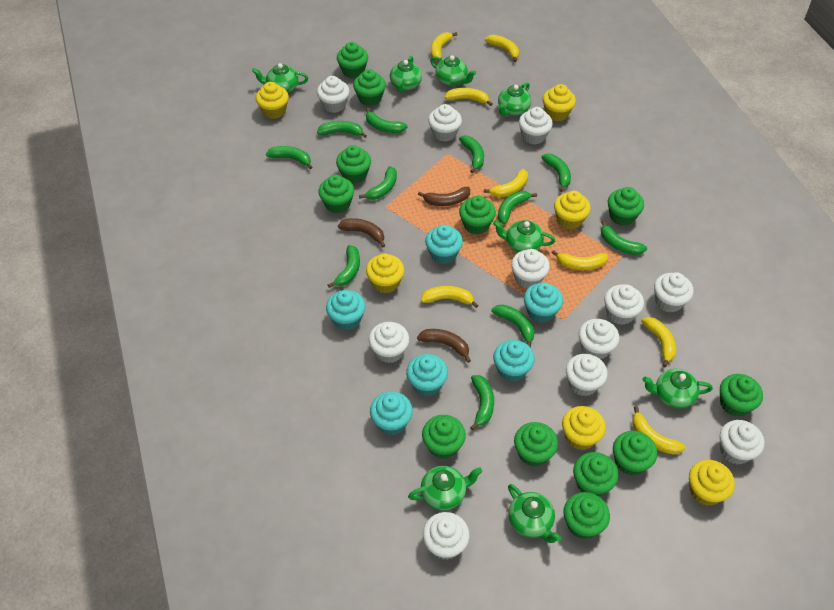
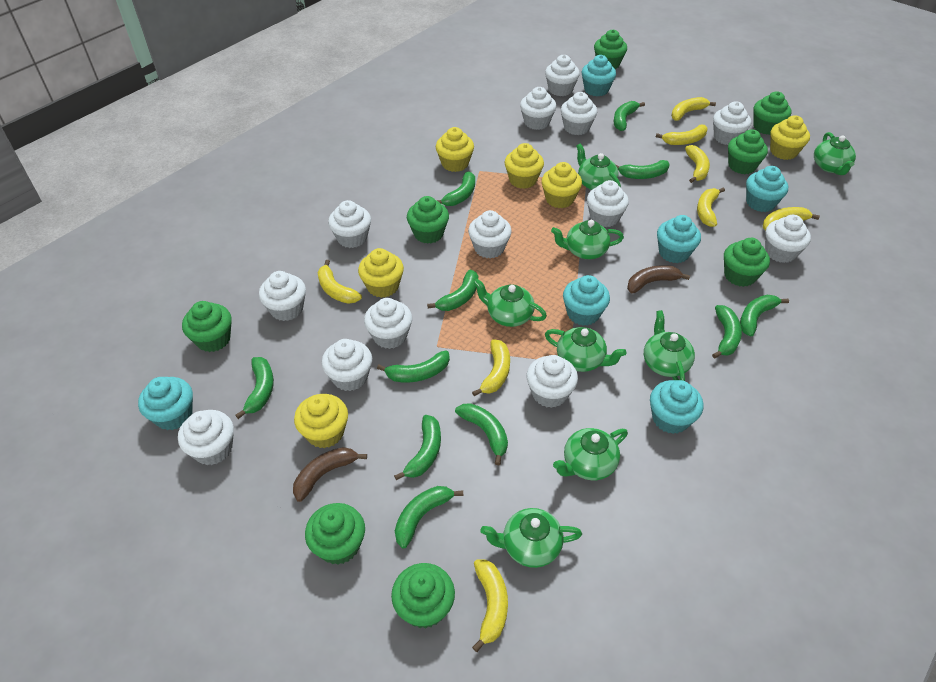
brown banana: 3 -> 2
green cupcake: 12 -> 8
white cupcake: 11 -> 13

